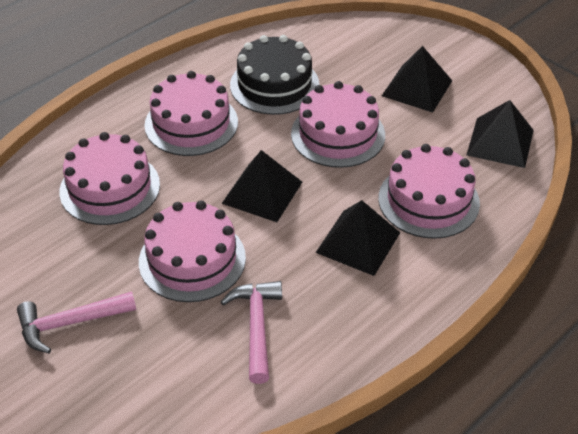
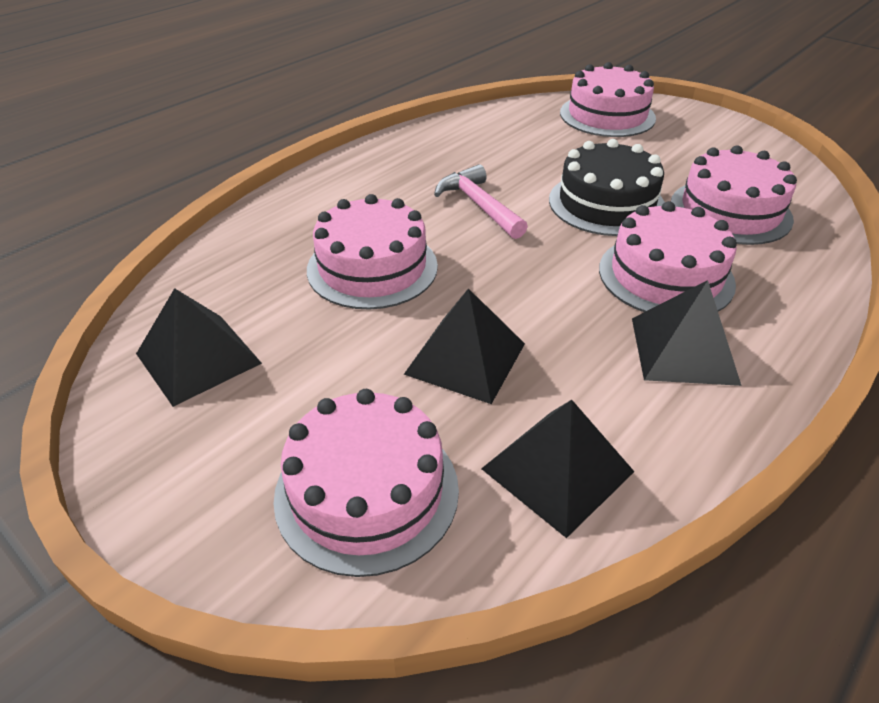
pink hammer: 2 -> 1

